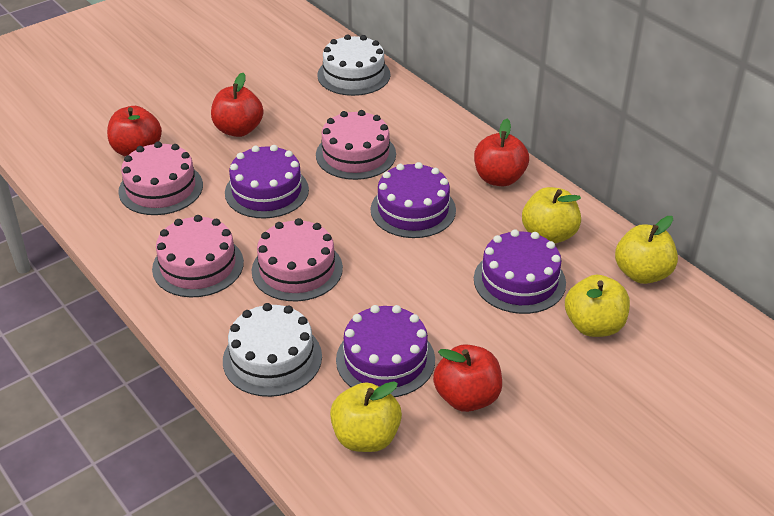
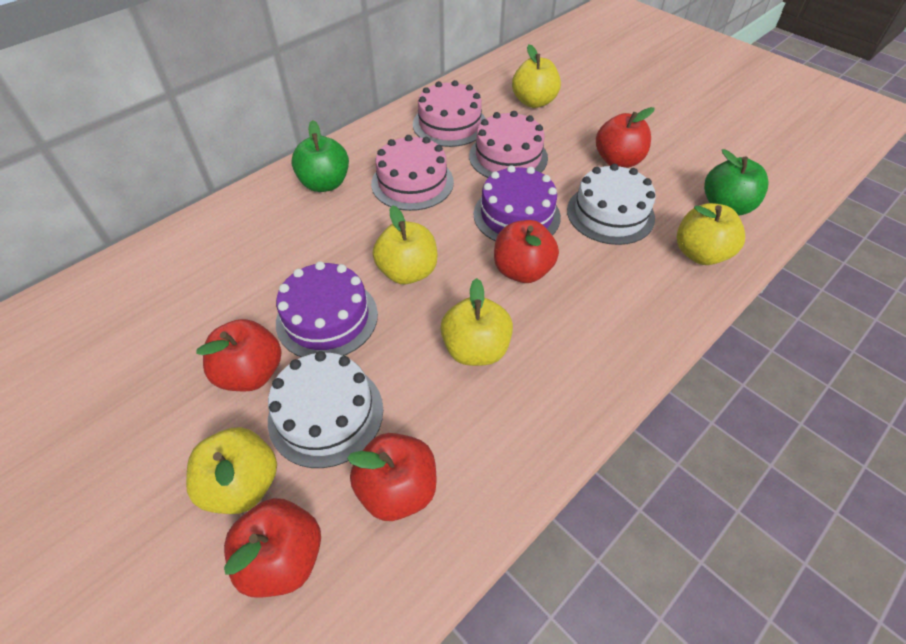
green apple: 0 -> 2
pink cake: 4 -> 3
purple cake: 4 -> 2
red apple: 4 -> 5
yellow apple: 4 -> 5

